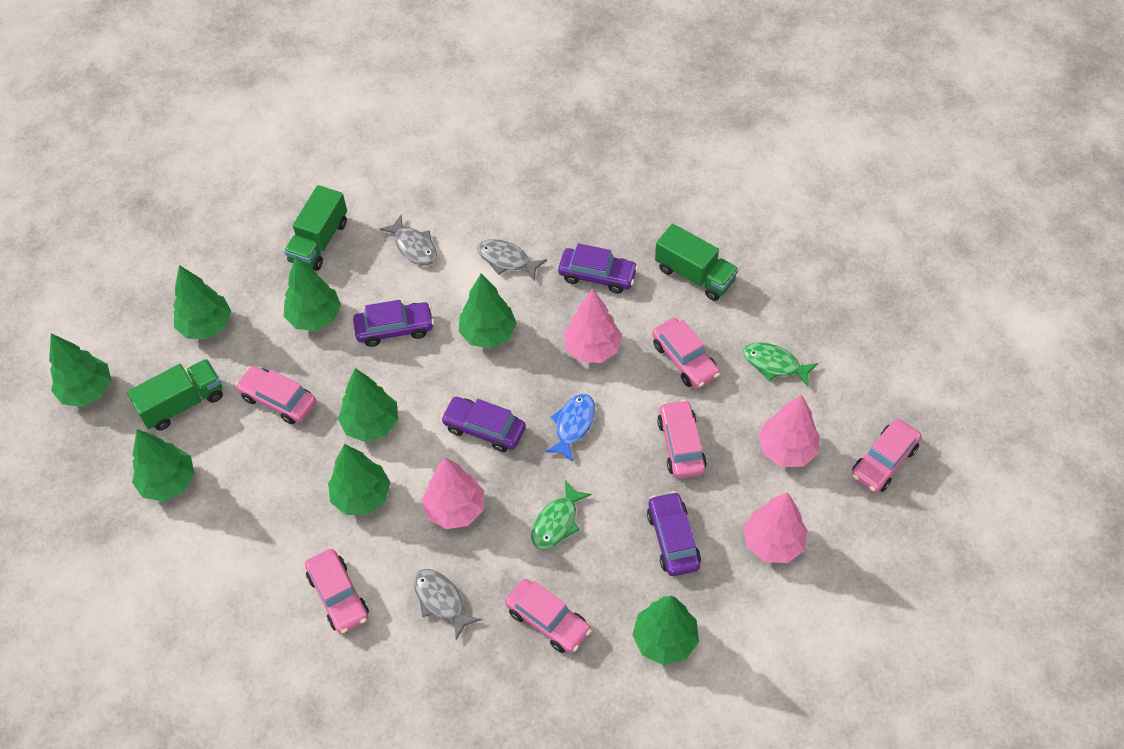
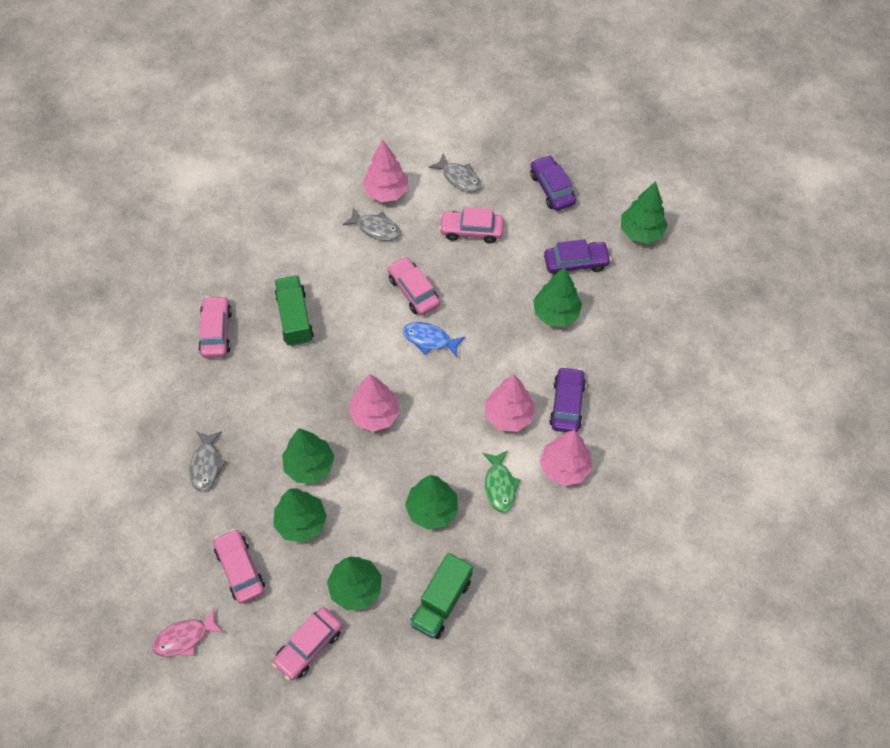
green fish: 2 -> 1
green tree: 8 -> 6
green truck: 3 -> 2
pink car: 6 -> 5
pink fish: 0 -> 1
purple car: 4 -> 3

